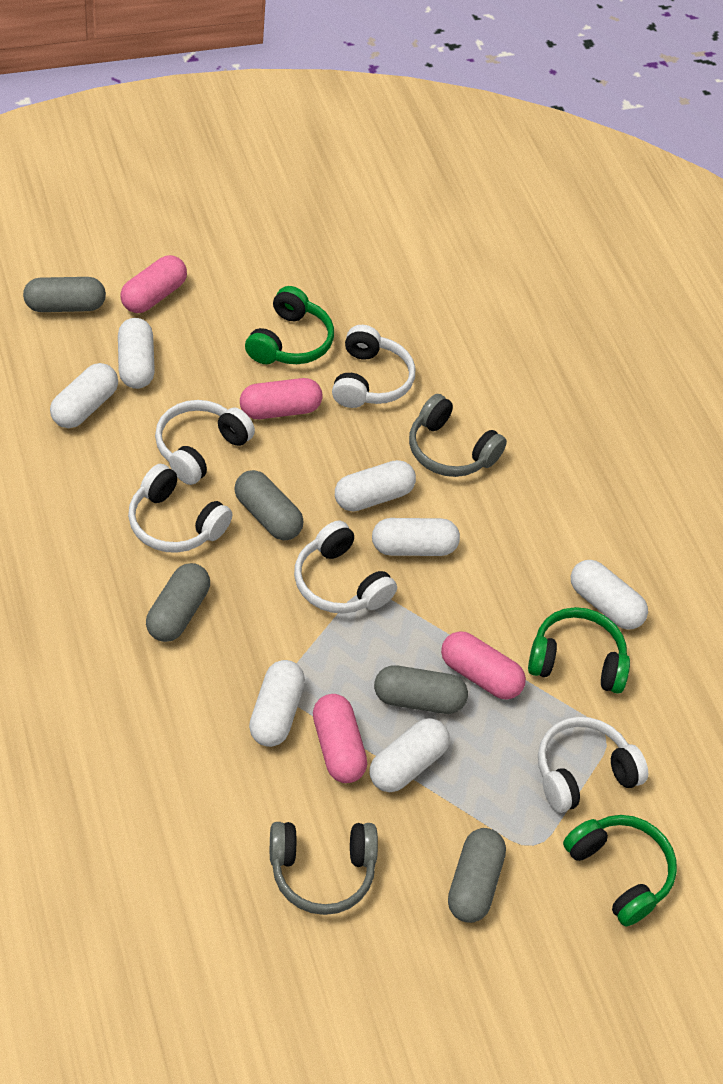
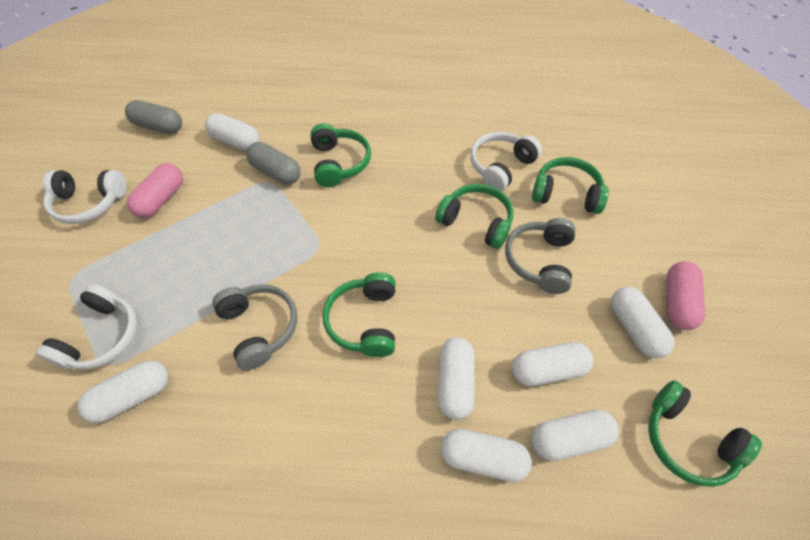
green headphones: 3 -> 5
grey capsule: 5 -> 2
pink capsule: 4 -> 2
white headphones: 5 -> 3

